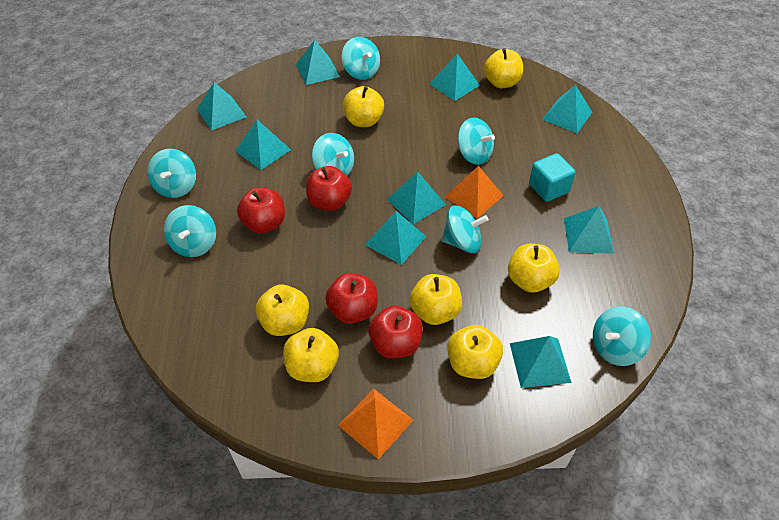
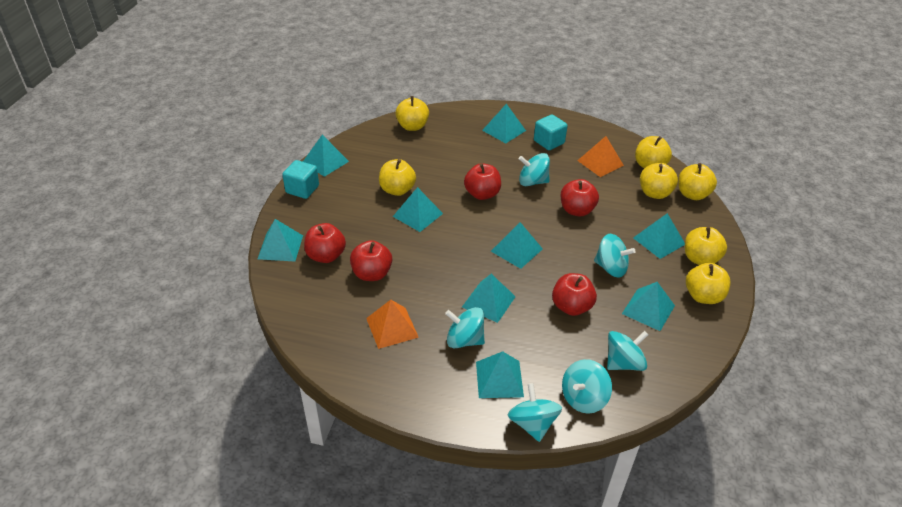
red apple: 4 -> 5
turquoise cube: 1 -> 2
turquoise spinning top: 7 -> 6

